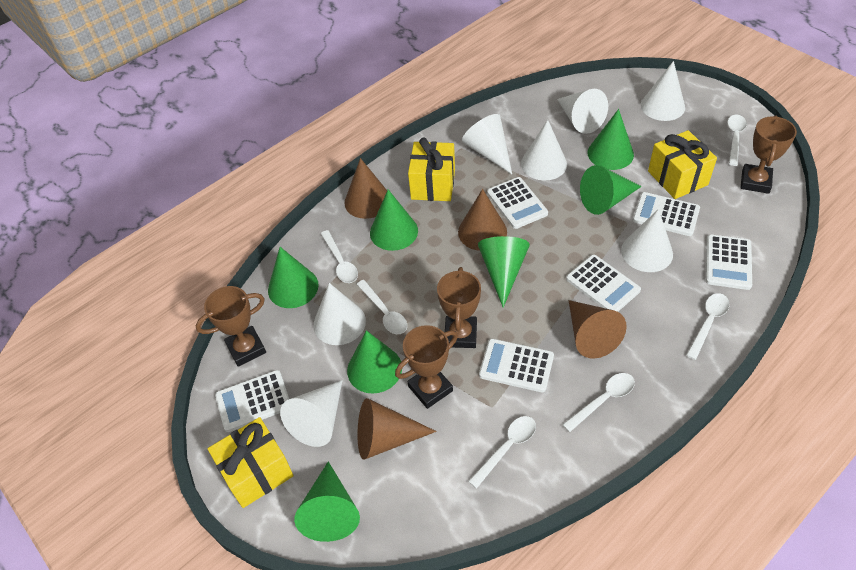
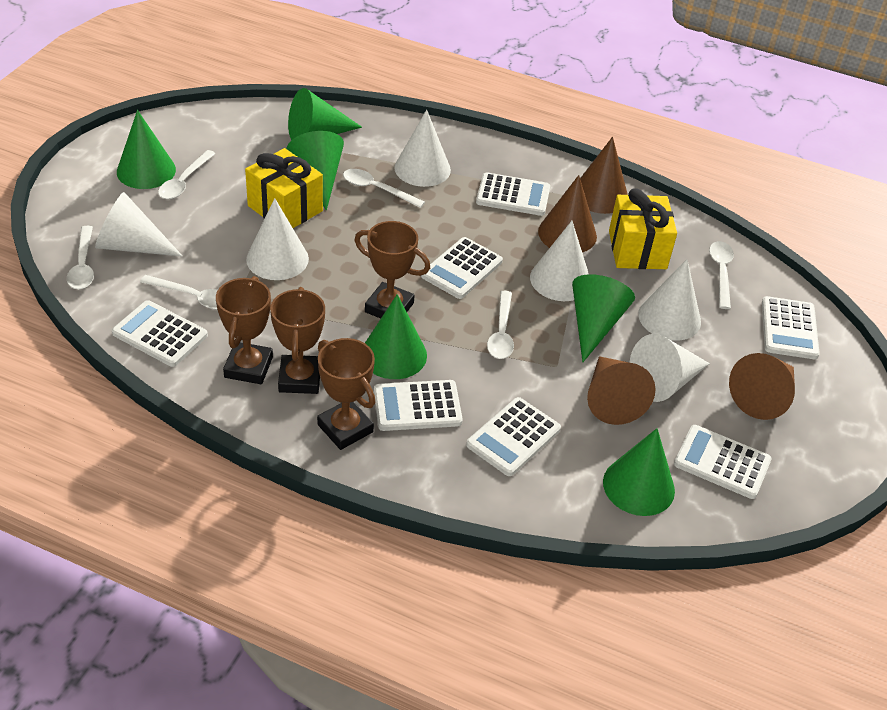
green cone: 7 -> 6
white calculator: 6 -> 7
white cone: 7 -> 6
yellow gift: 3 -> 2

